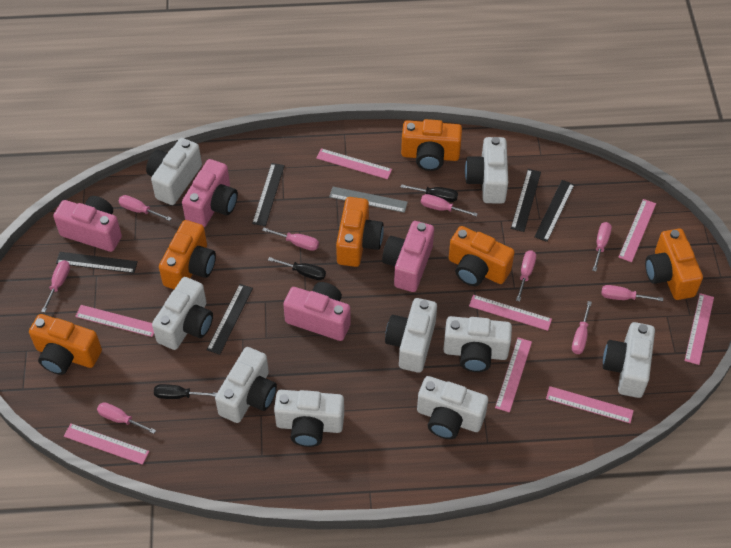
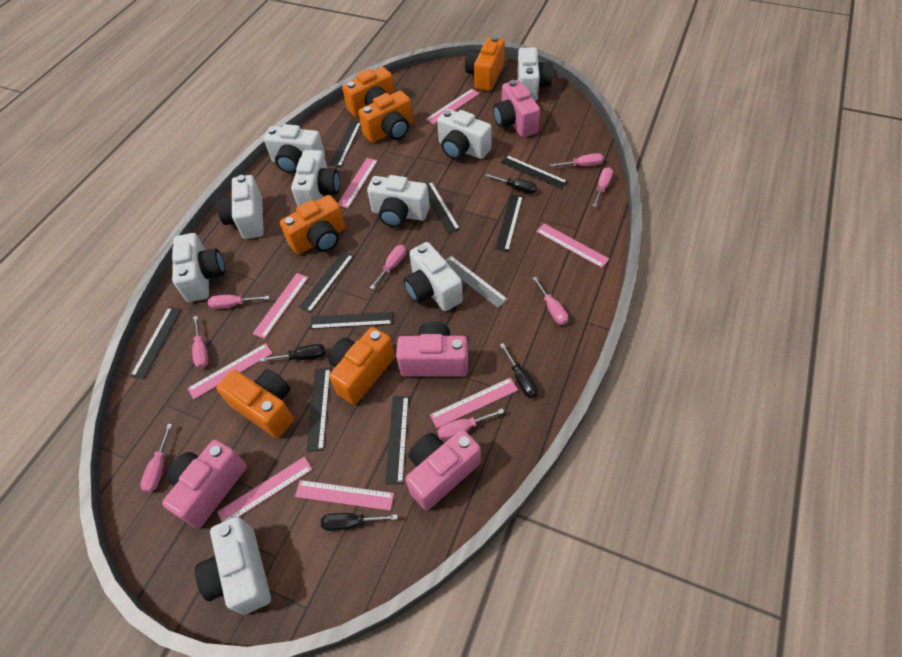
black ruler: 5 -> 9
black screwdriver: 3 -> 4
pink screwdriver: 9 -> 8

